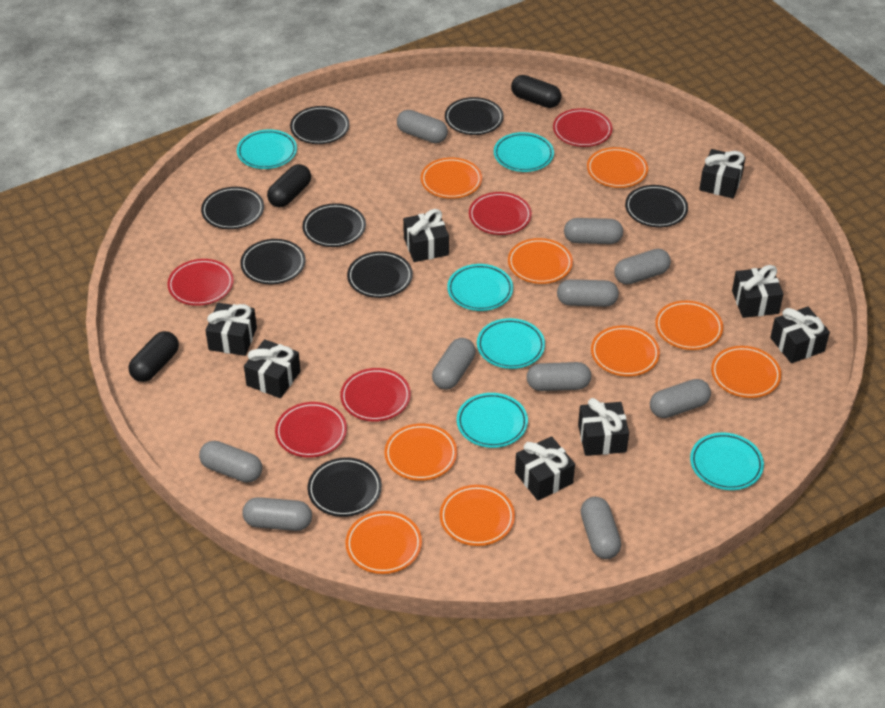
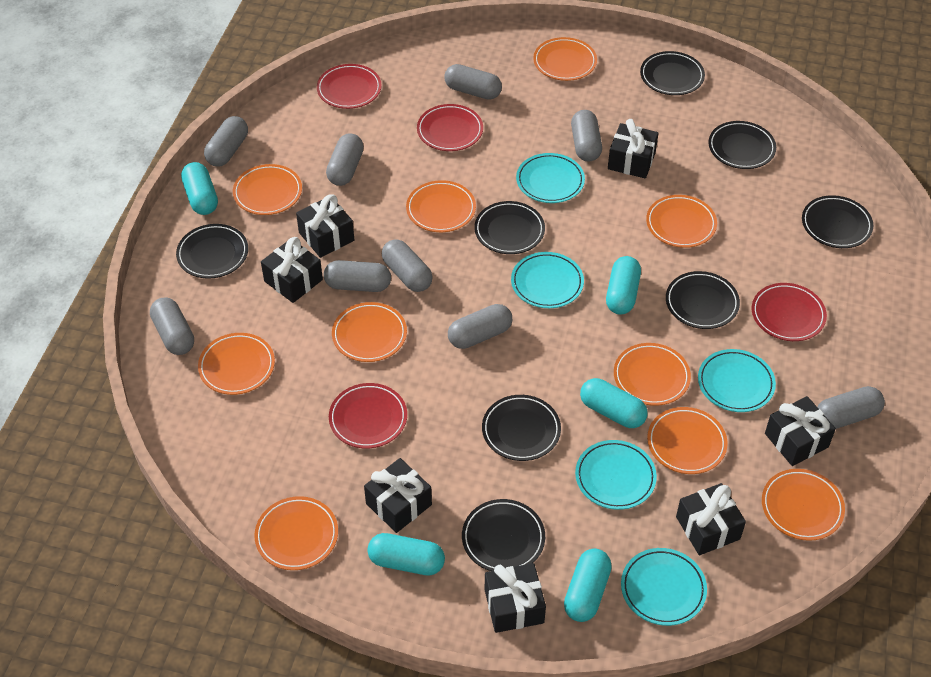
black capsule: 3 -> 0
black gift: 8 -> 7
grey capsule: 10 -> 9
orange plate: 9 -> 10
red plate: 5 -> 4
turquoise capsule: 0 -> 5
turquoise plate: 6 -> 5

